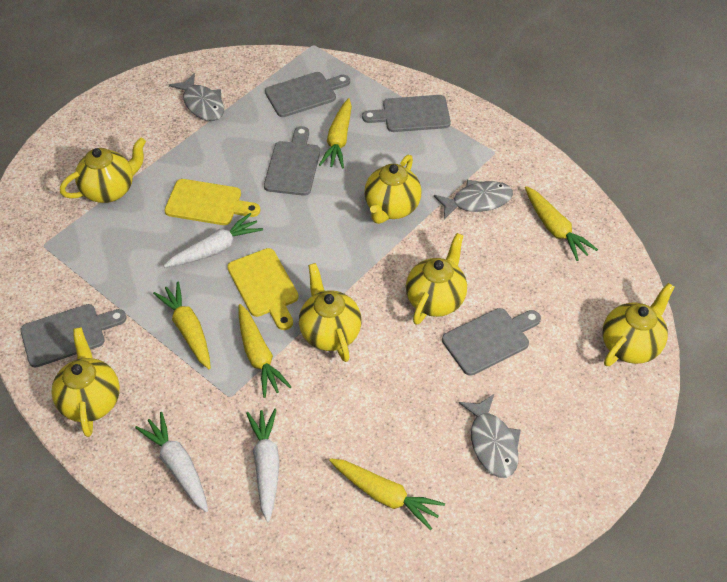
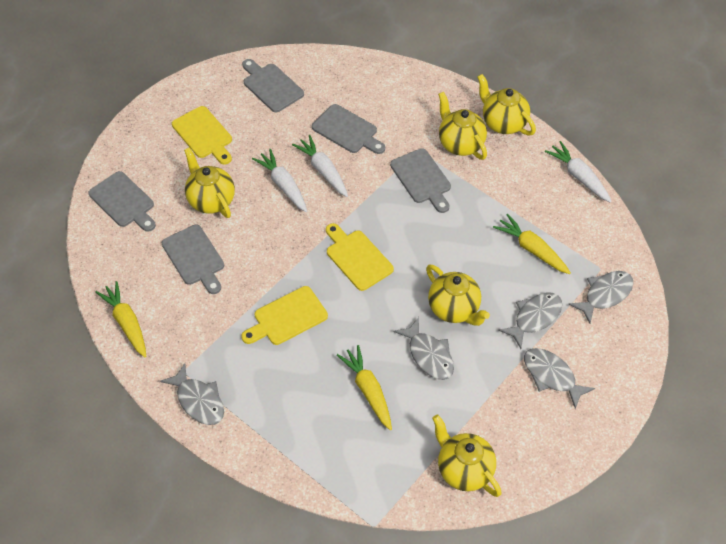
grey fish: 3 -> 5
yellow carrot: 5 -> 3
yellow cutting board: 2 -> 3
yellow teapot: 6 -> 5

